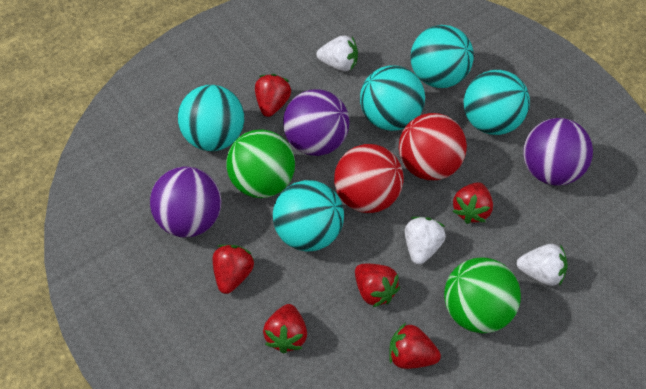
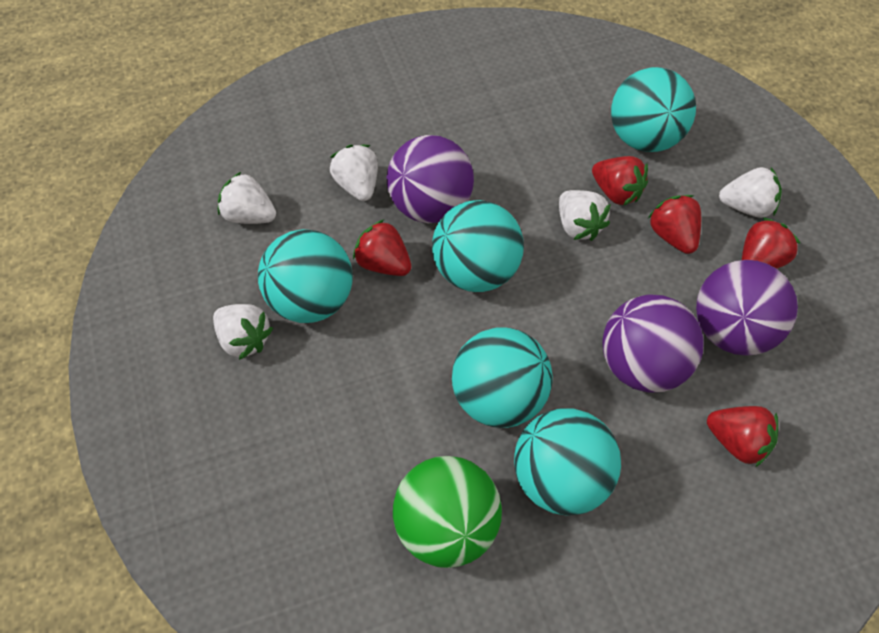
green ball: 2 -> 1
red ball: 2 -> 0
red strawberry: 6 -> 5
white strawberry: 3 -> 5

